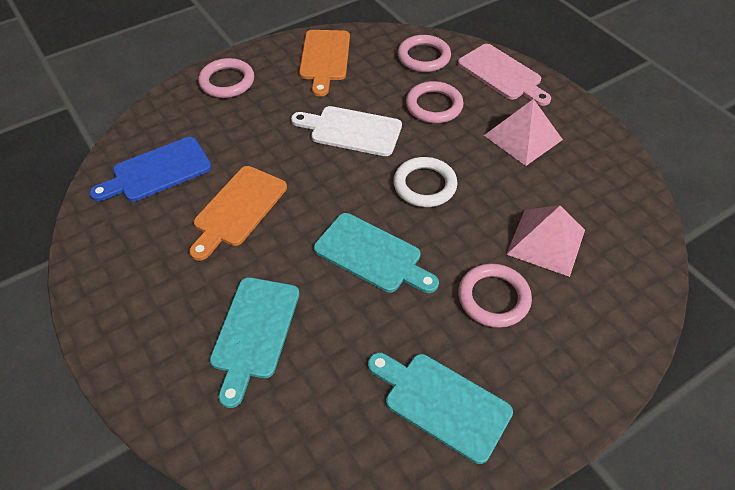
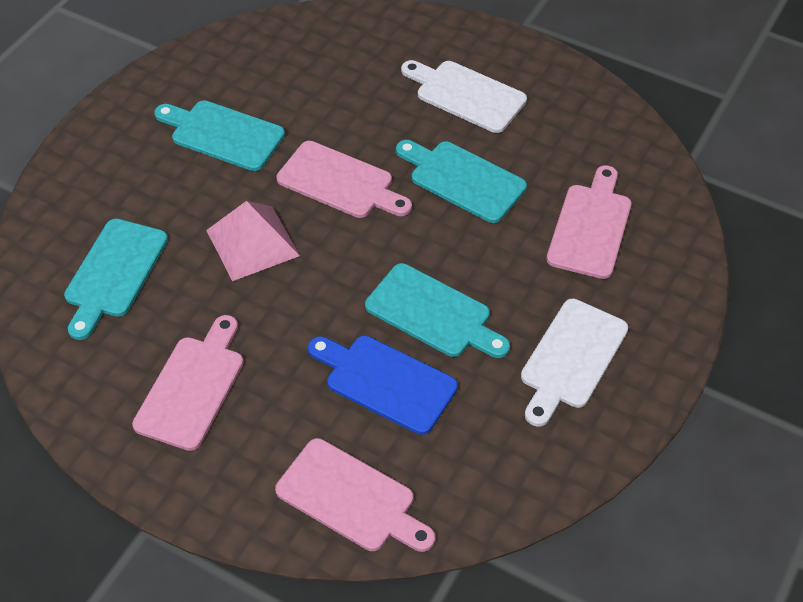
orange cutting board: 2 -> 0
pink cutting board: 1 -> 4
pink pyramid: 2 -> 1
pink ring: 4 -> 0
turquoise cutting board: 3 -> 4
white cutting board: 1 -> 2
white ring: 1 -> 0

